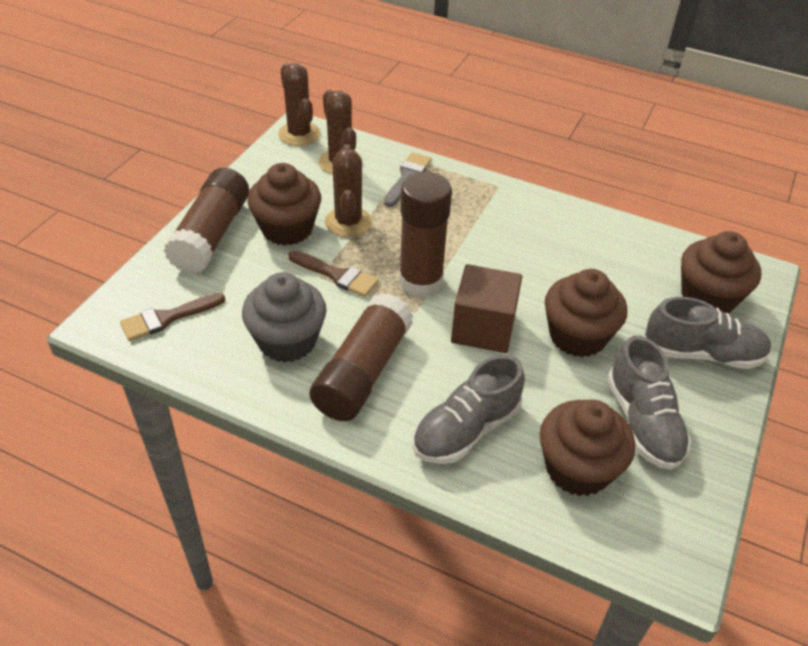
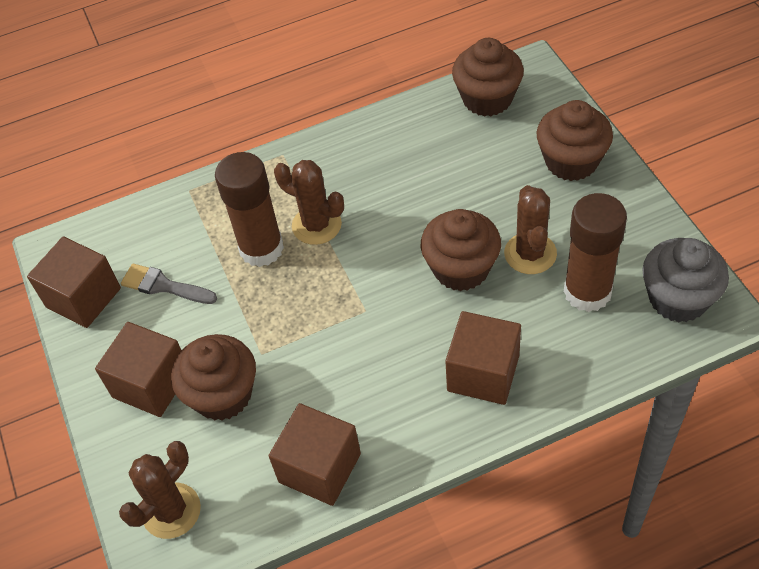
brown brush: 2 -> 0
brown cube: 1 -> 4
brown glue stick: 3 -> 2
grey shoe: 3 -> 0

